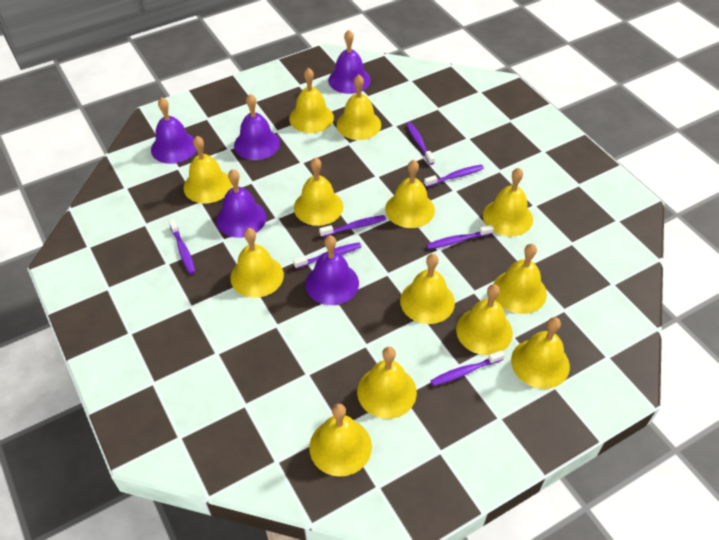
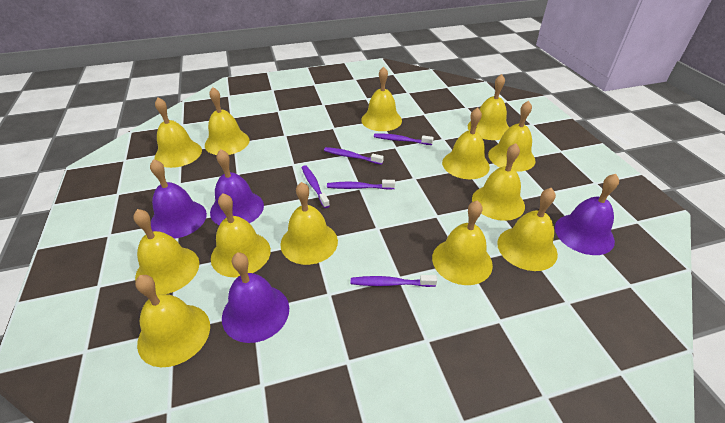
purple bell: 5 -> 4
purple toothbrush: 7 -> 5

